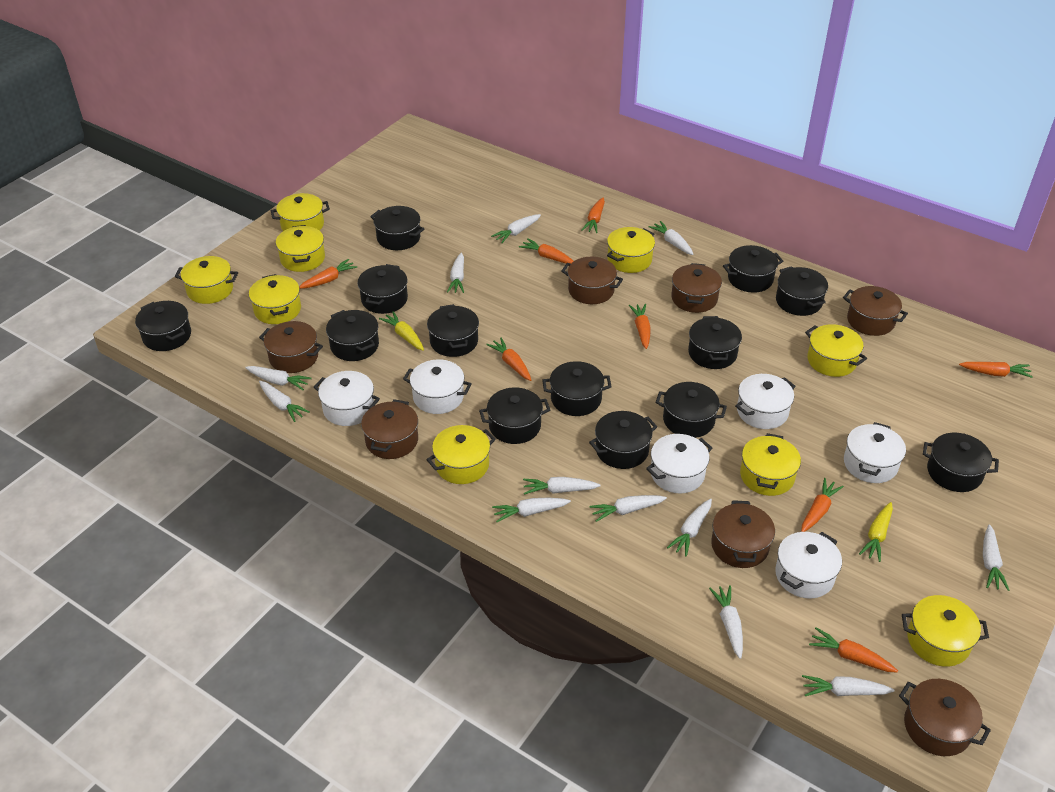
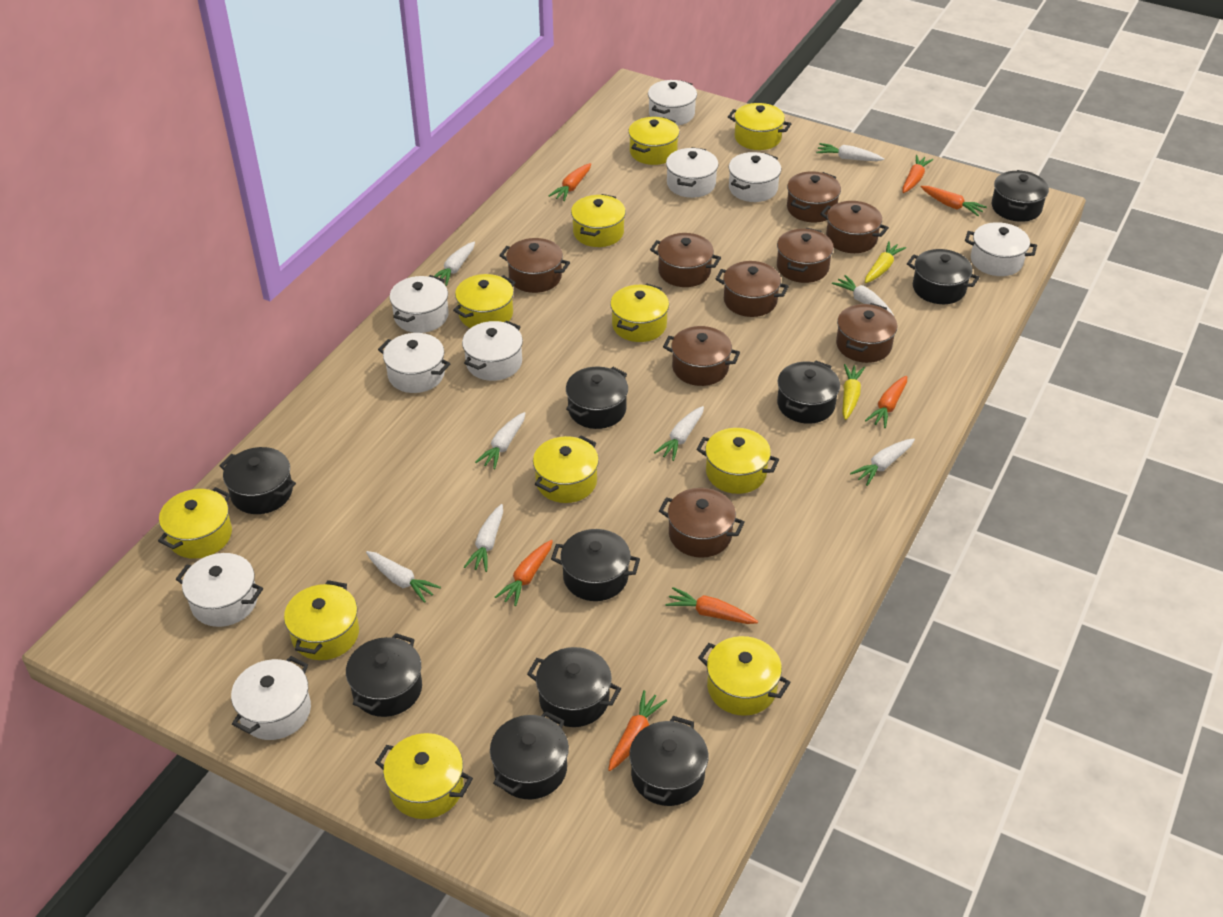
black pot: 13 -> 10
brown pot: 7 -> 9
orange carrot: 8 -> 7
white carrot: 12 -> 8
white pot: 6 -> 9
yellow pot: 9 -> 11

